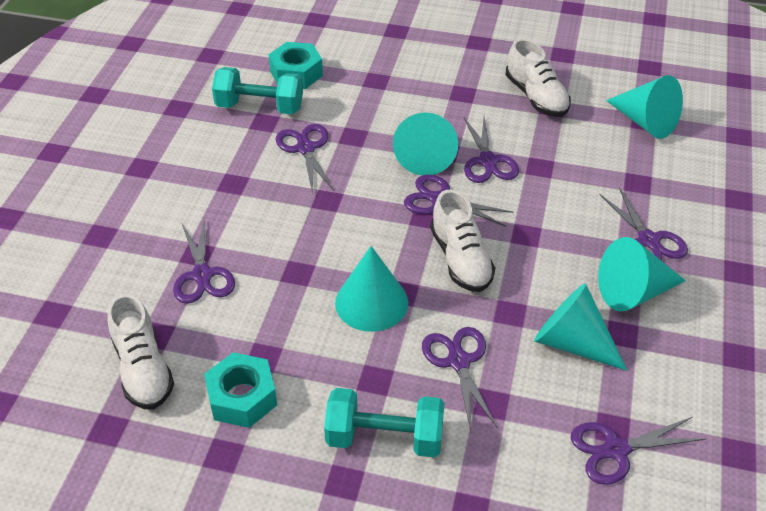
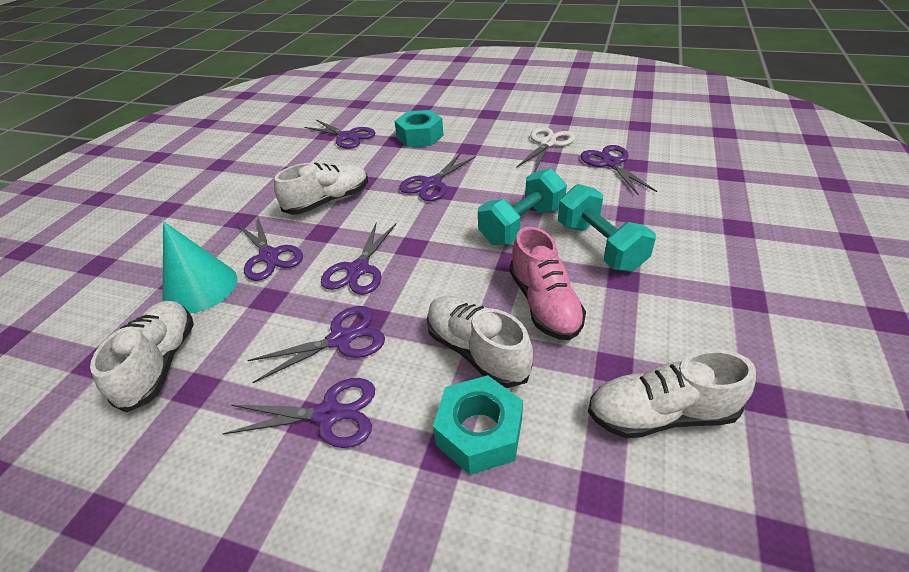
pink shoe: 0 -> 1
turquoise cone: 5 -> 1
white scissors: 0 -> 1
white shoe: 3 -> 4

